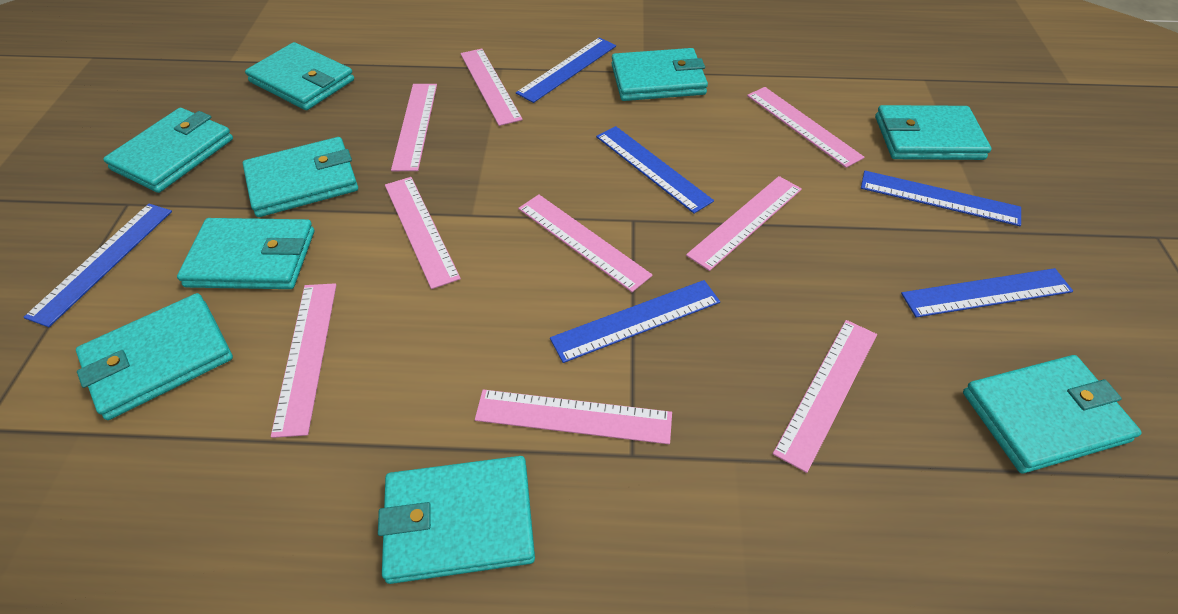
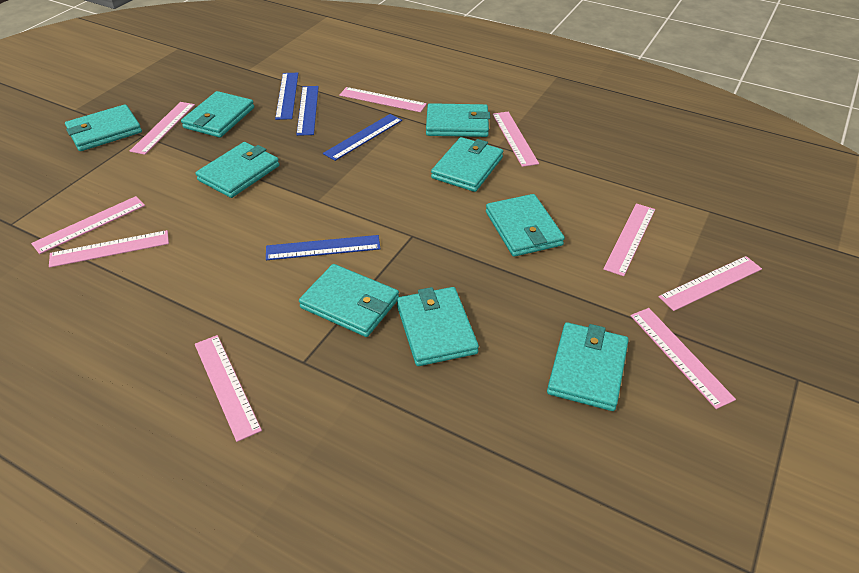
blue ruler: 6 -> 4

